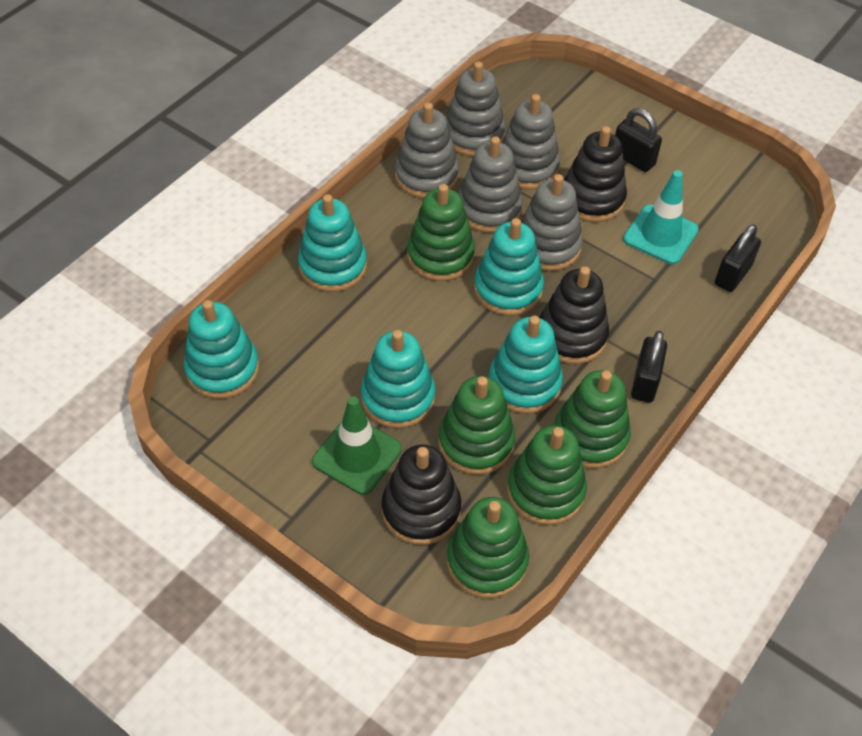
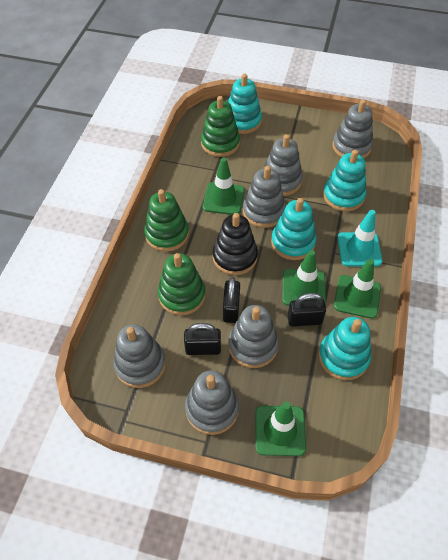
black stacking toy: 3 -> 1
green stacking toy: 5 -> 3
green traffic cone: 1 -> 4
grey stacking toy: 5 -> 6
turquoise stacking toy: 5 -> 4

